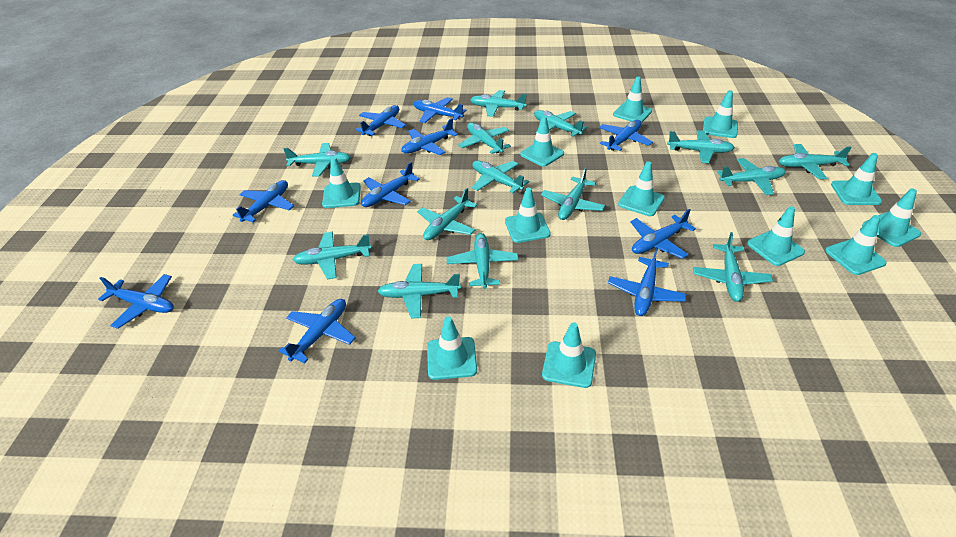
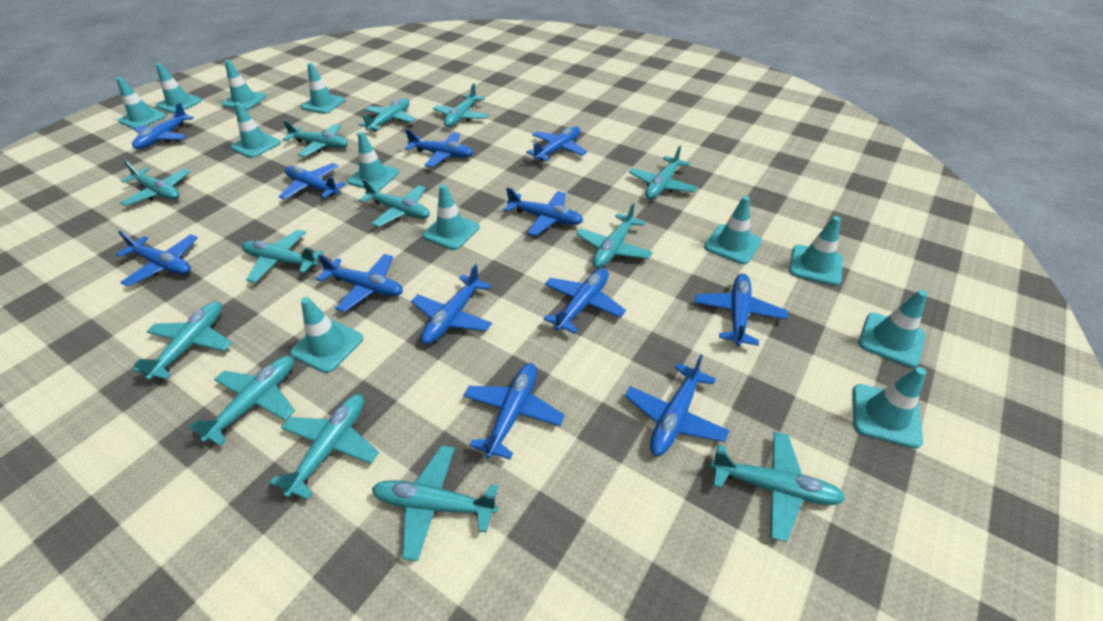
blue plane: 10 -> 12
turquoise plane: 14 -> 13

